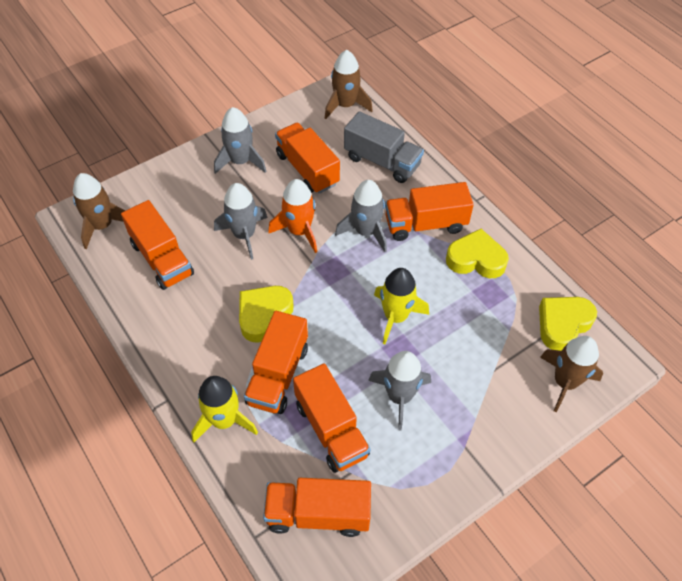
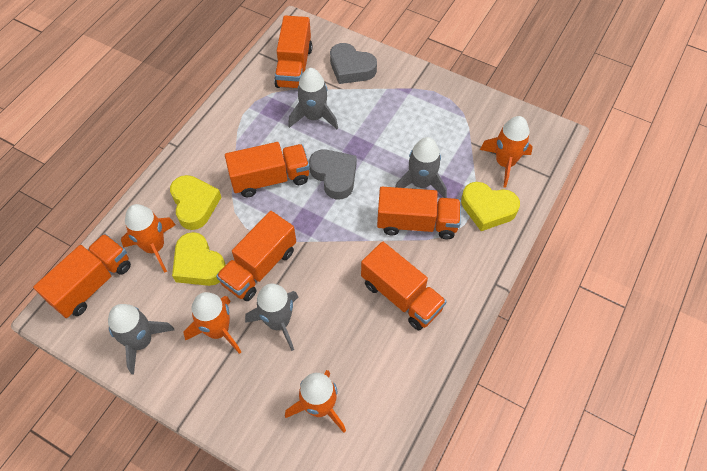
brown rocket: 3 -> 0
grey heart: 0 -> 2
grey truck: 1 -> 0
orange rocket: 1 -> 4
yellow rocket: 2 -> 0

